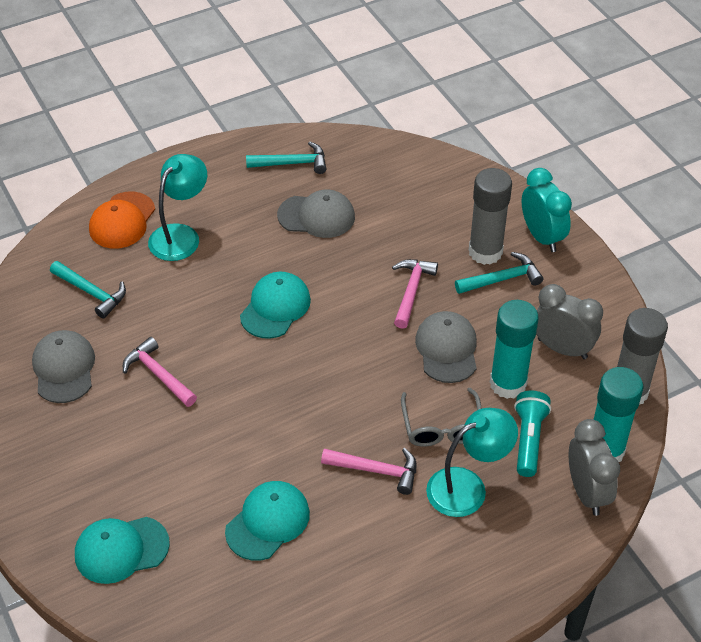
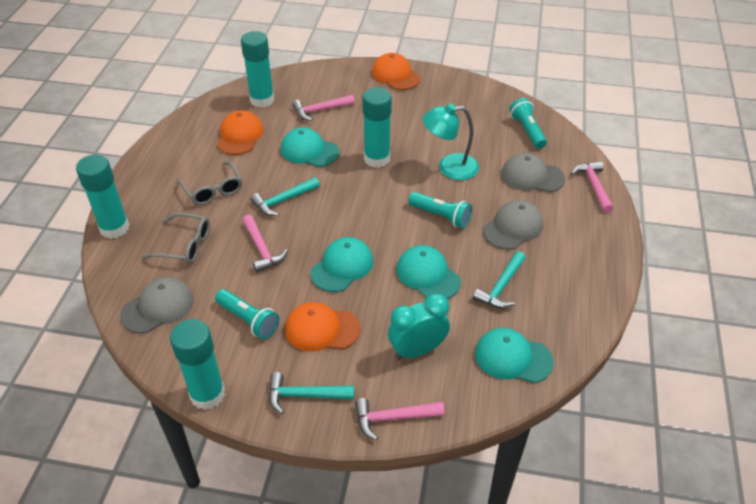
grey clock: 2 -> 0
grey glasses: 1 -> 2
grey glue stick: 2 -> 0
orange cap: 1 -> 3
pink hammer: 3 -> 4
turquoise cap: 3 -> 4
turquoise flashlight: 1 -> 3
turquoise glue stick: 2 -> 4
turquoise lamp: 2 -> 1

